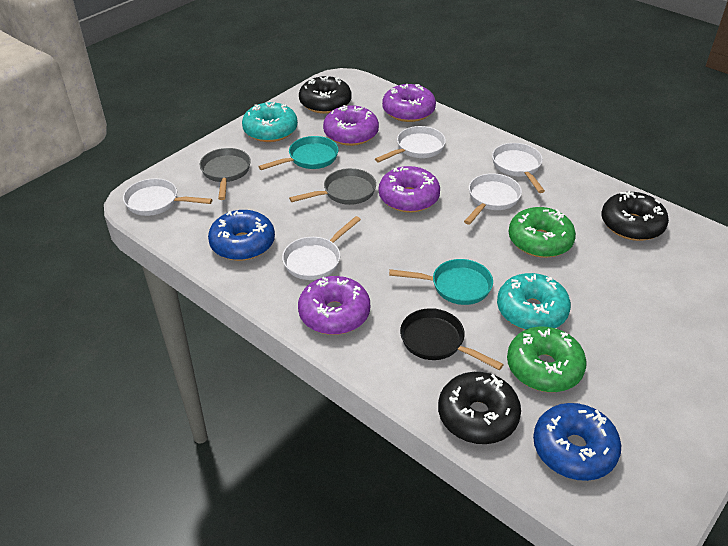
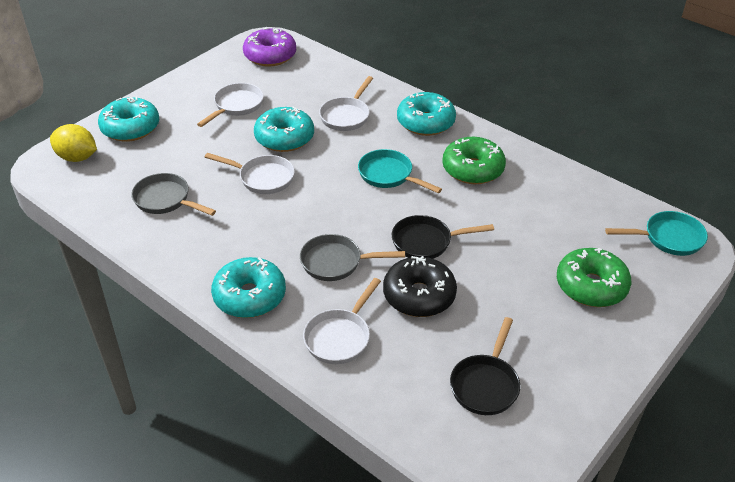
black donut: 3 -> 1
black pan: 1 -> 2
blue donut: 2 -> 0
purple donut: 4 -> 1
turquoise donut: 2 -> 4
white pan: 5 -> 4
yellow lemon: 0 -> 1

